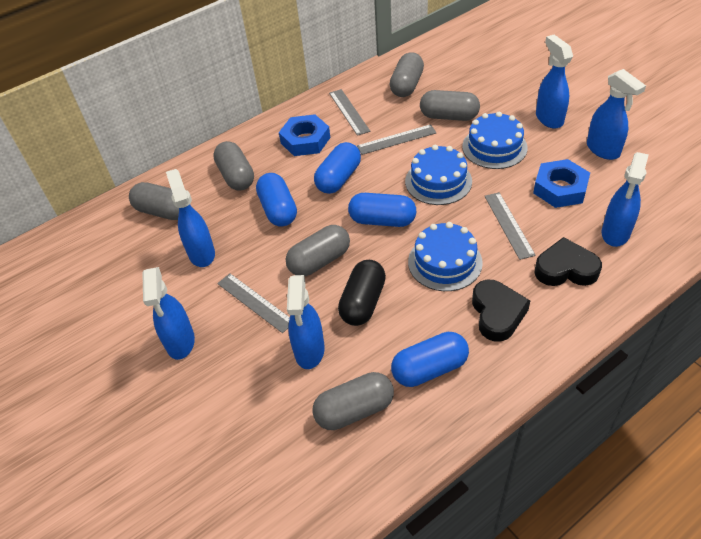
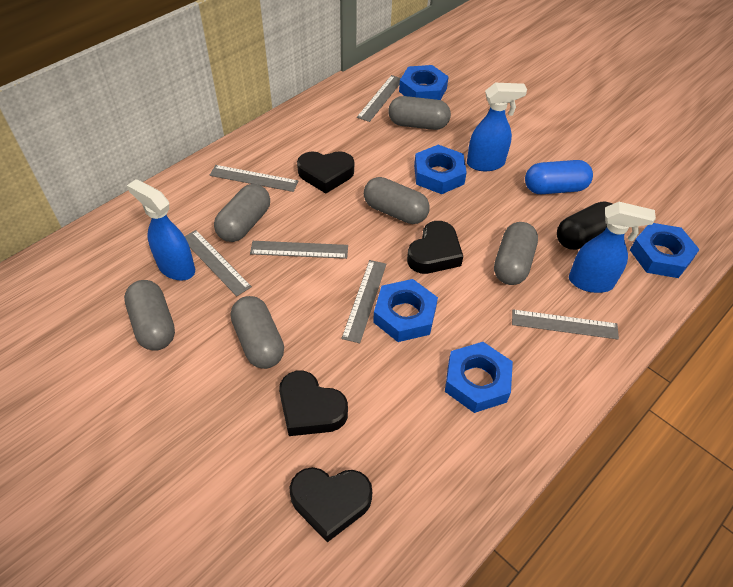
black heart: 2 -> 4
blue cake: 3 -> 0
blue capsule: 4 -> 1
blue nut: 2 -> 5
blue spray bottle: 6 -> 3
grey ruler: 4 -> 6

